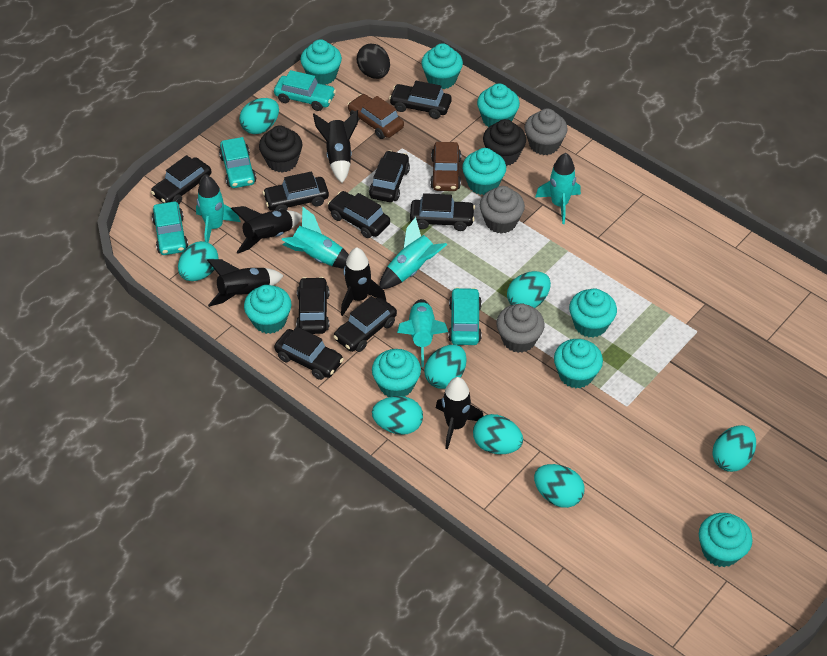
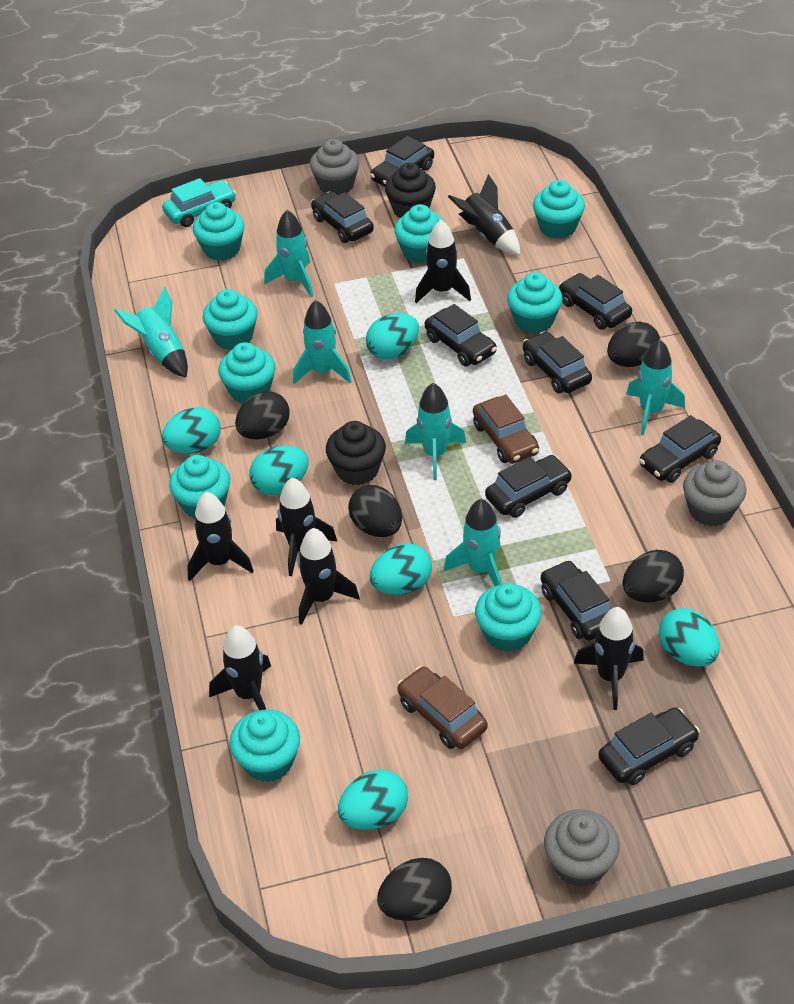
black egg: 1 -> 5
black rocket: 5 -> 7
turquoise car: 4 -> 1
turquoise egg: 8 -> 6
turquoise rocket: 5 -> 6

